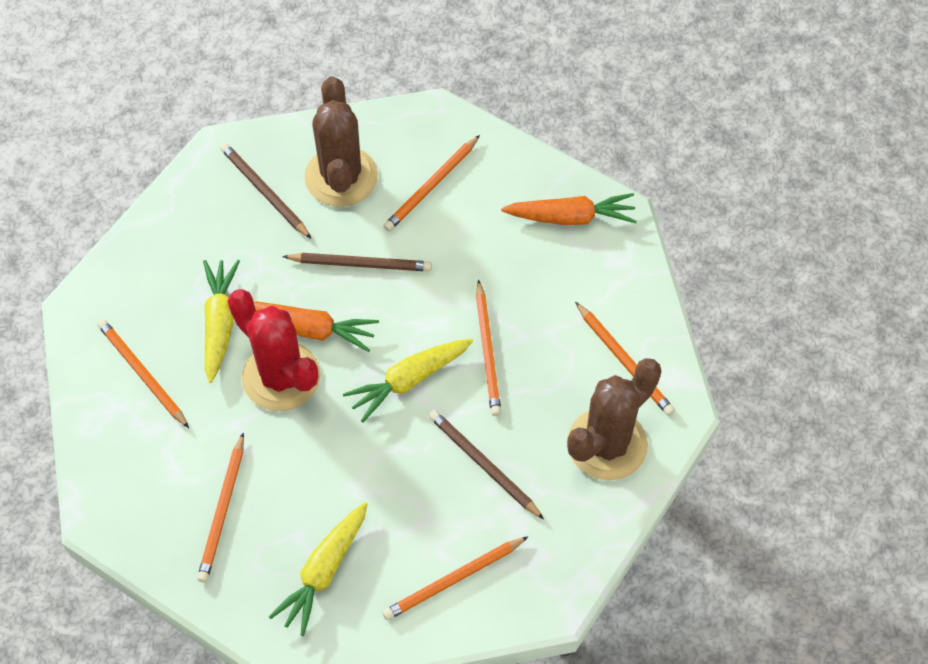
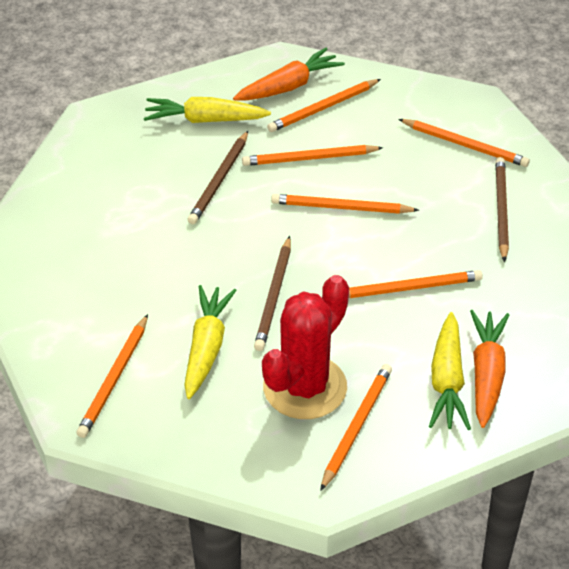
brown cactus: 2 -> 0
orange pencil: 6 -> 7

